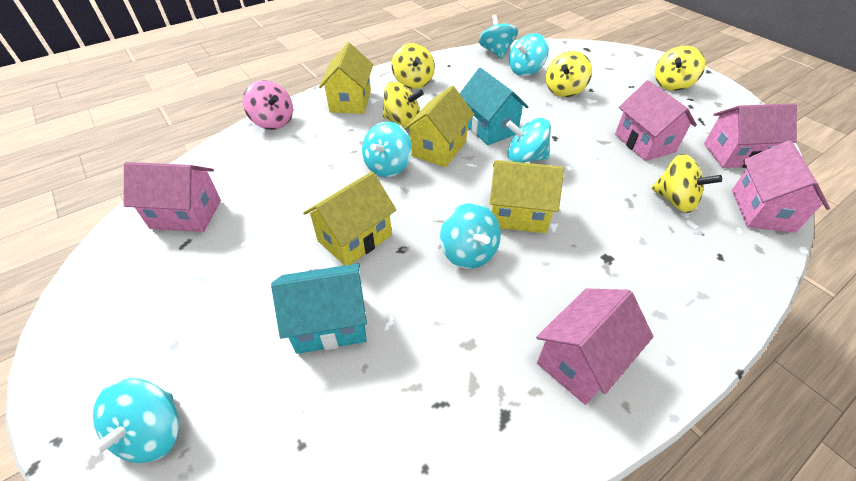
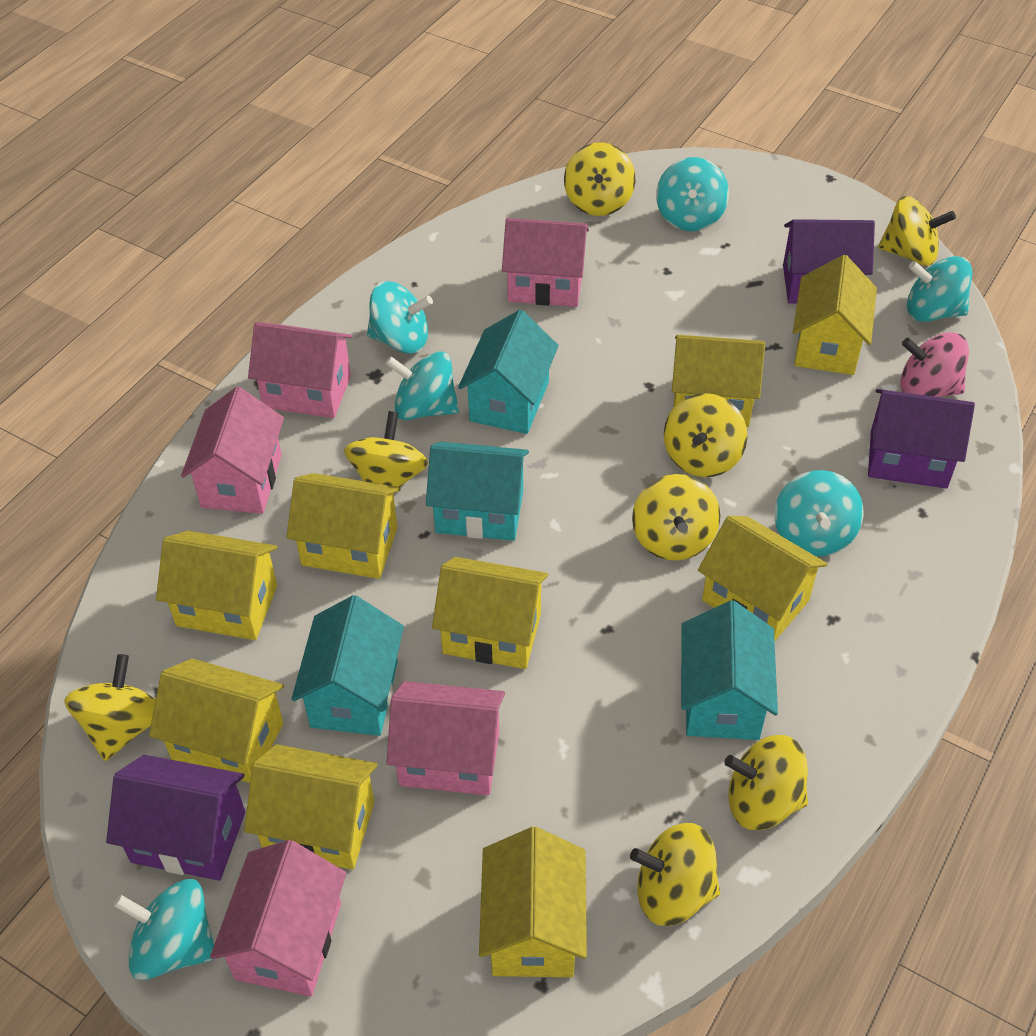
purple house: 0 -> 3
turquoise house: 2 -> 4
yellow house: 4 -> 9
yellow spinning top: 5 -> 8

